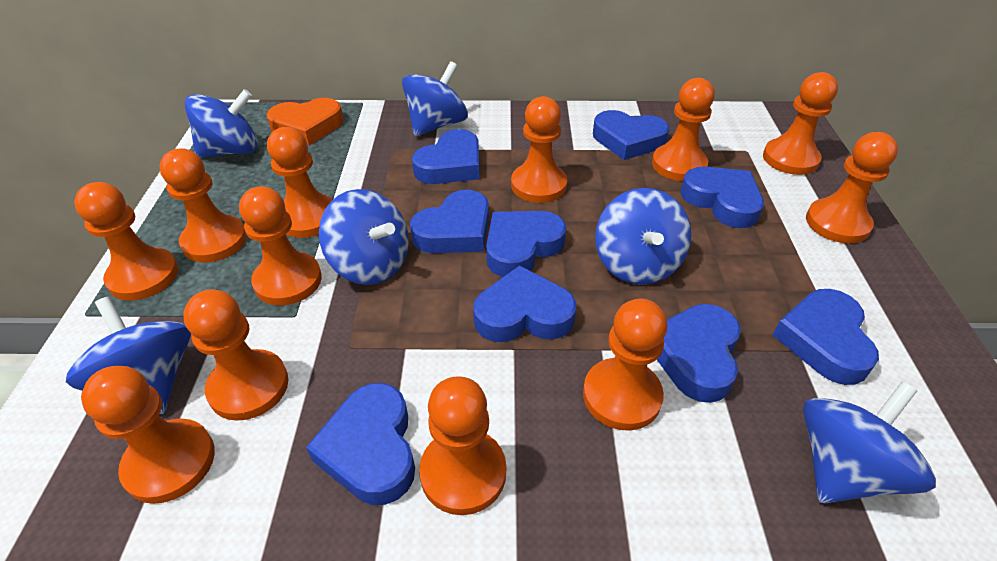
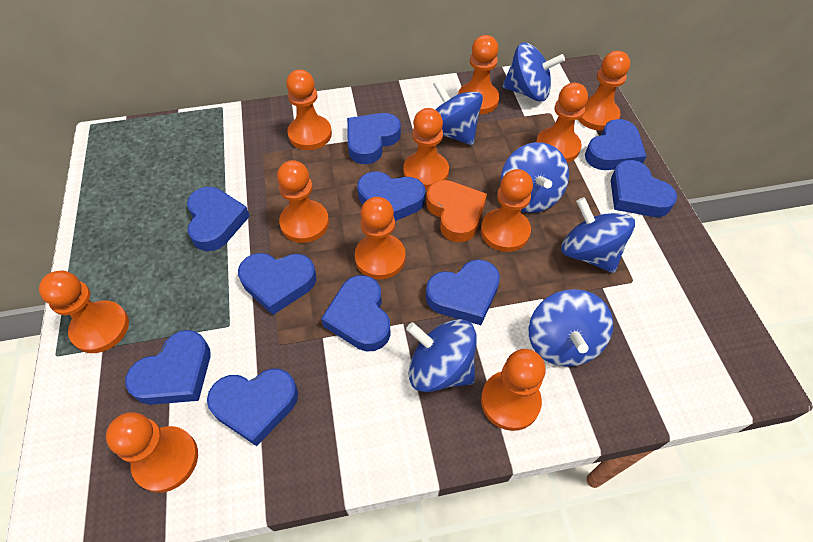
blue heart: 9 -> 10
orange pawn: 12 -> 11

